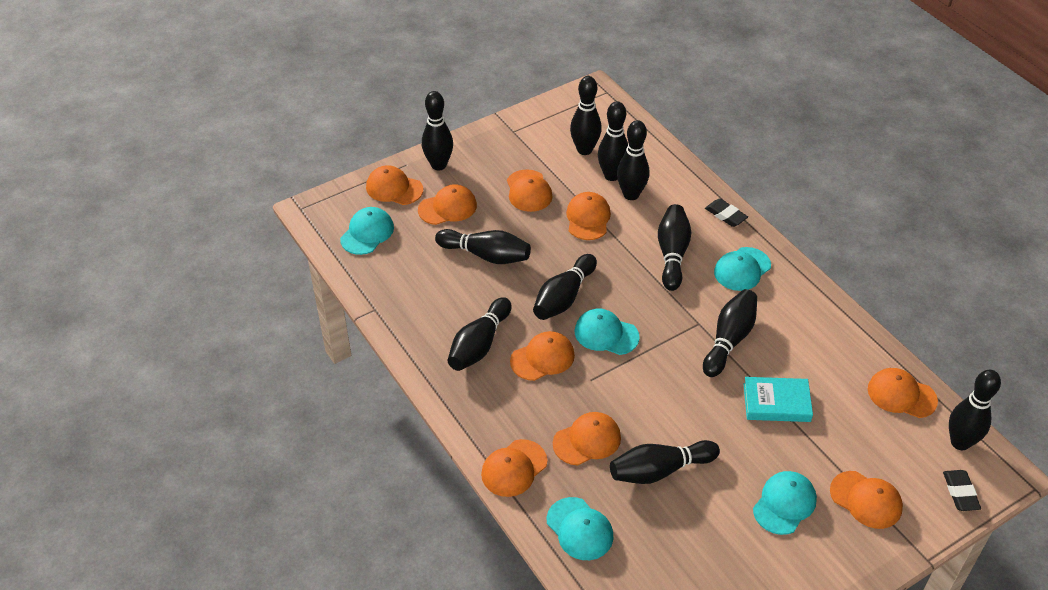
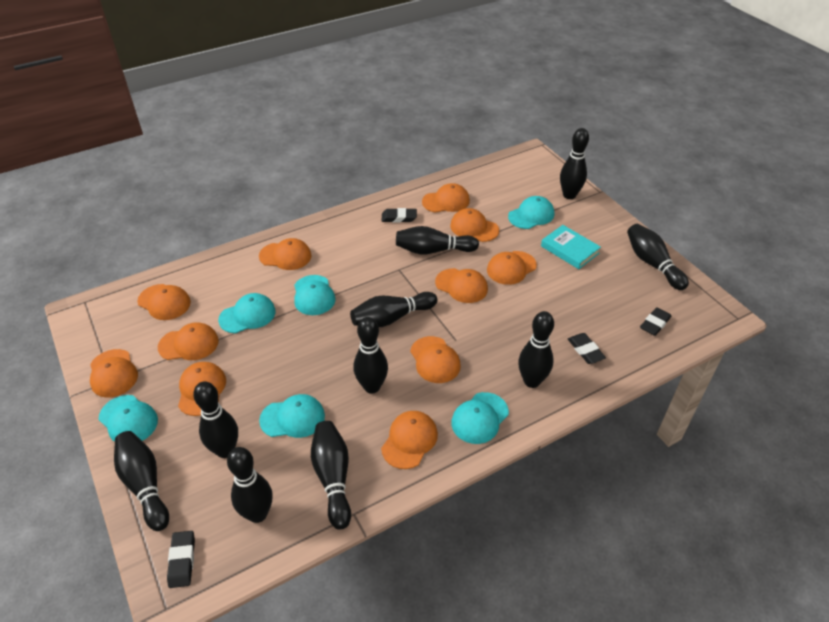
black bowling pin: 11 -> 10
black eraser: 2 -> 4
orange cap: 9 -> 11
turquoise cap: 5 -> 6

